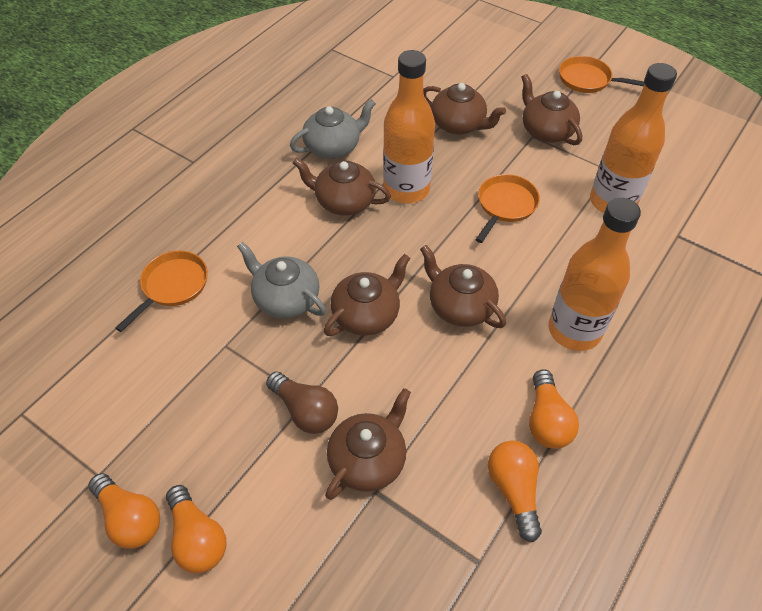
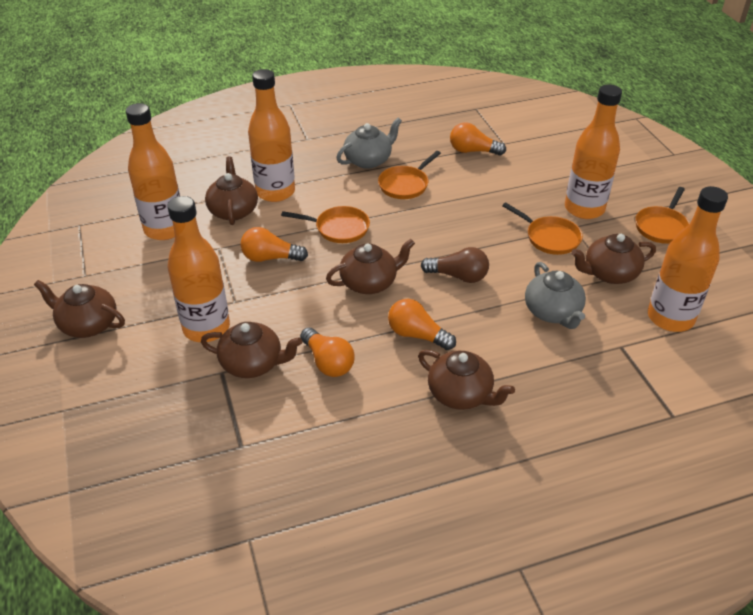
orange bottle: 3 -> 5
orange pan: 3 -> 4

